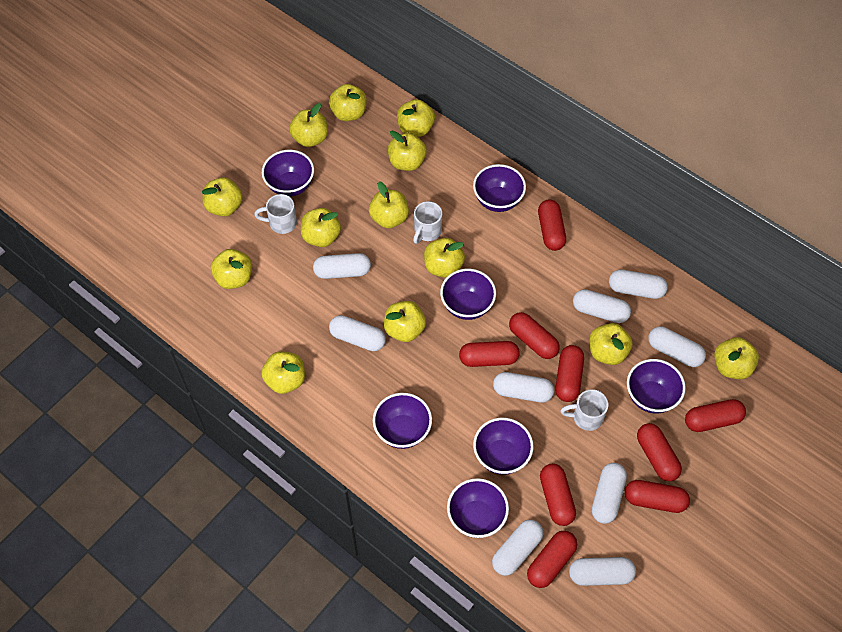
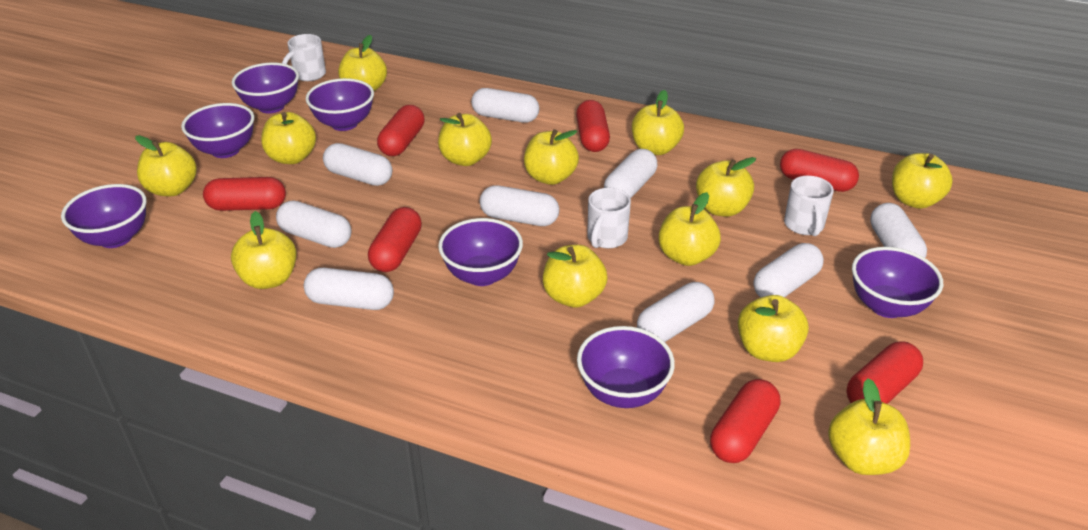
red capsule: 9 -> 7

